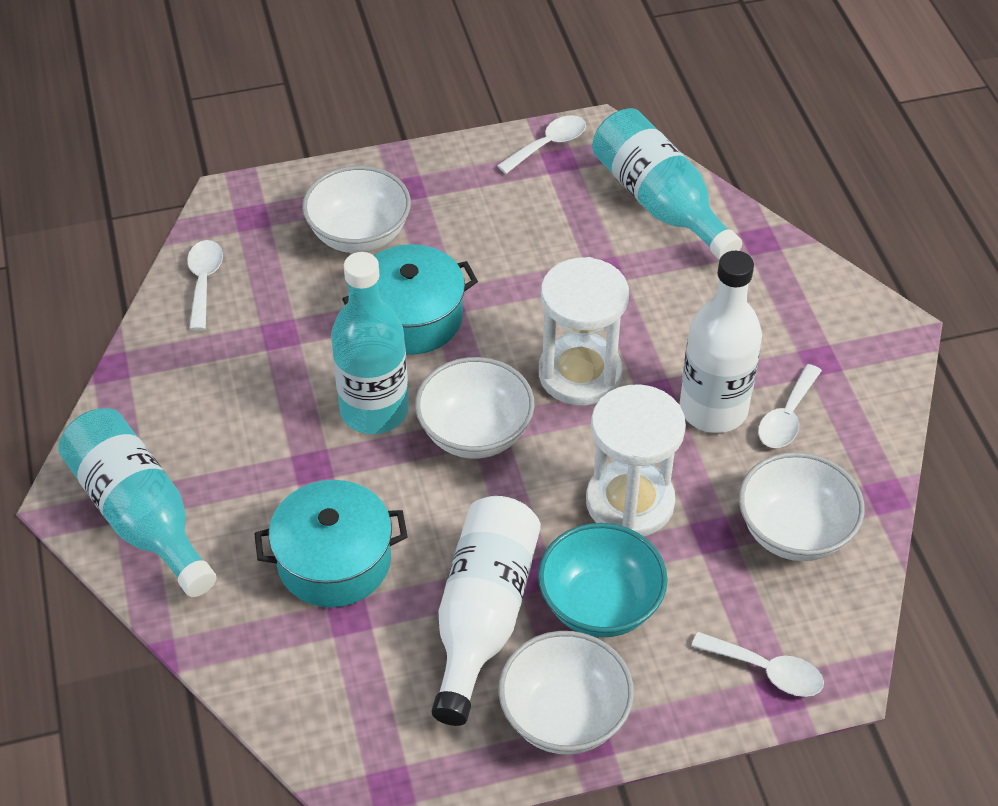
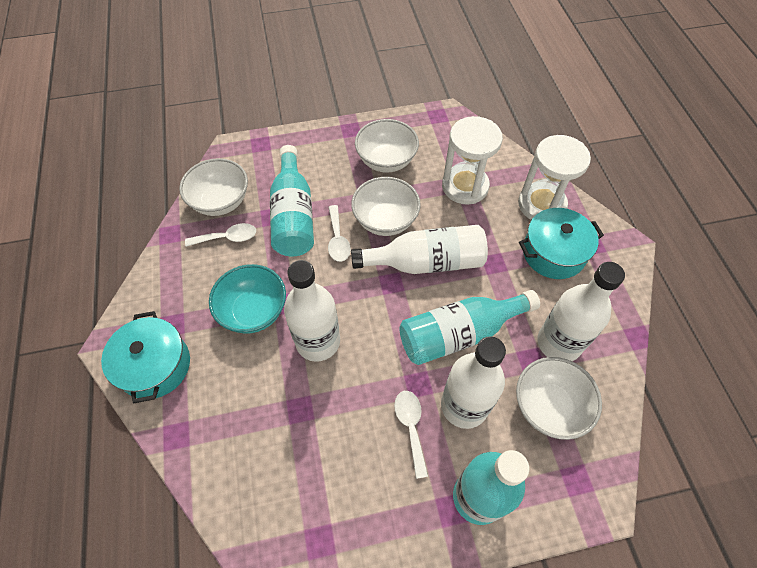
white bottle: 2 -> 4
white spoon: 4 -> 3

